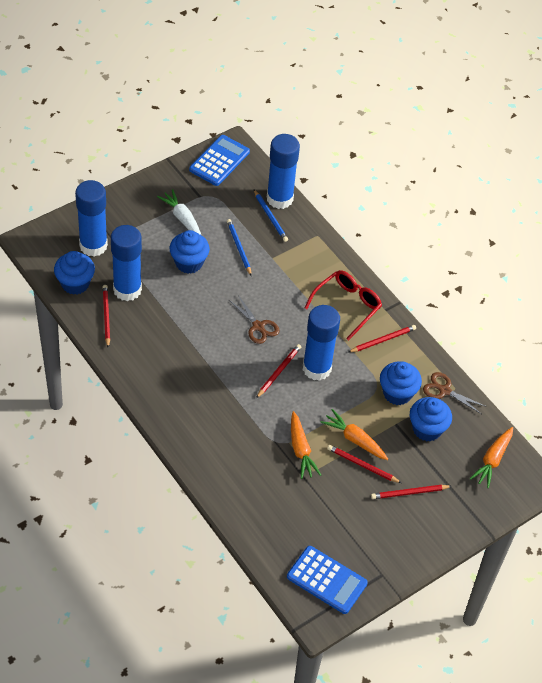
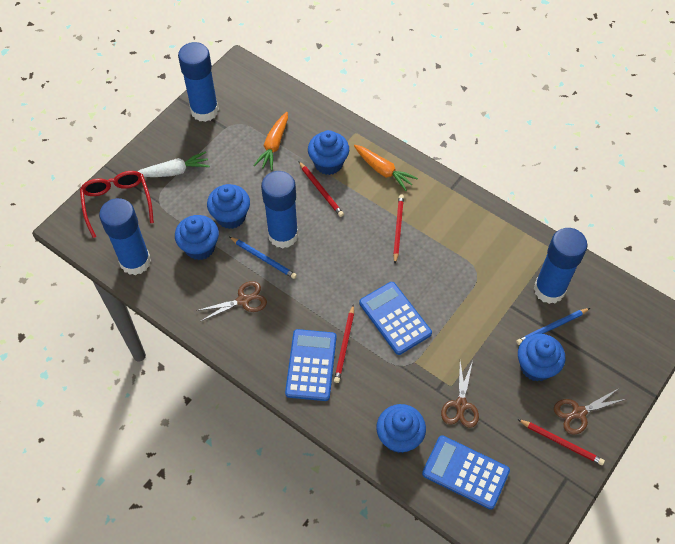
blue calculator: 2 -> 3
blue cupcake: 4 -> 5
brown scissors: 2 -> 3
orange carrot: 3 -> 2
red pencil: 5 -> 4

